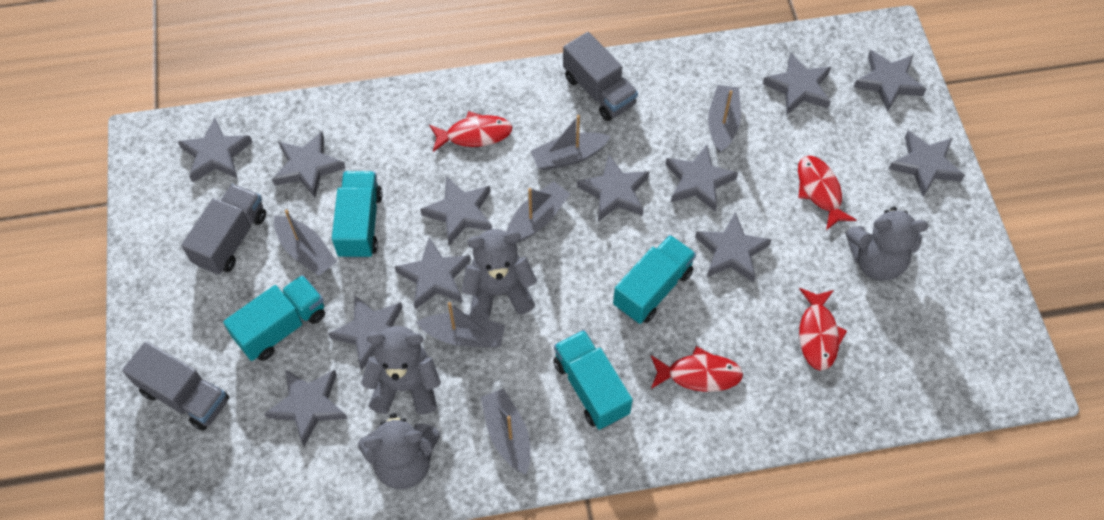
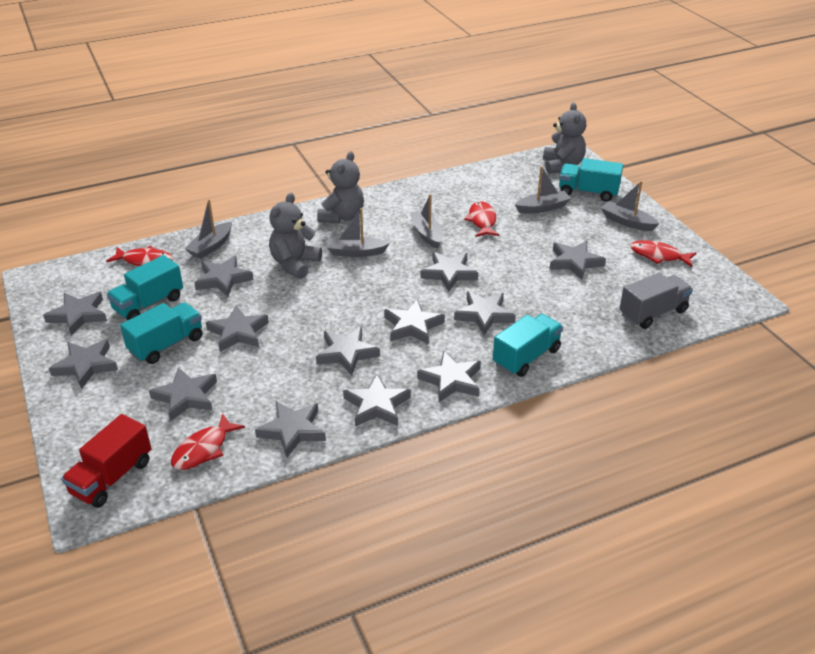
grey boat: 6 -> 5
grey star: 12 -> 13
grey teddy bear: 4 -> 3
grey truck: 3 -> 1
red truck: 0 -> 1

